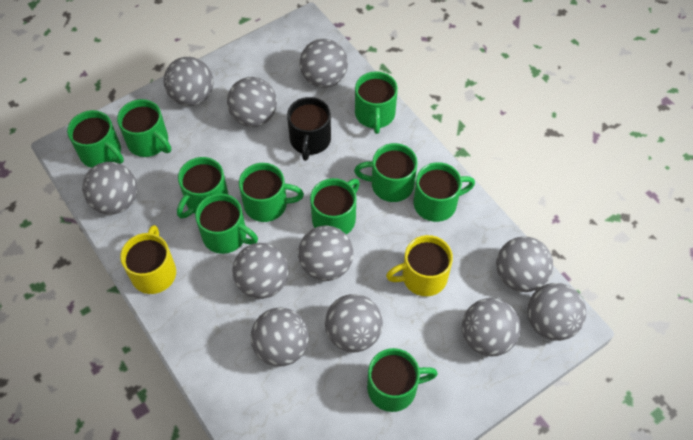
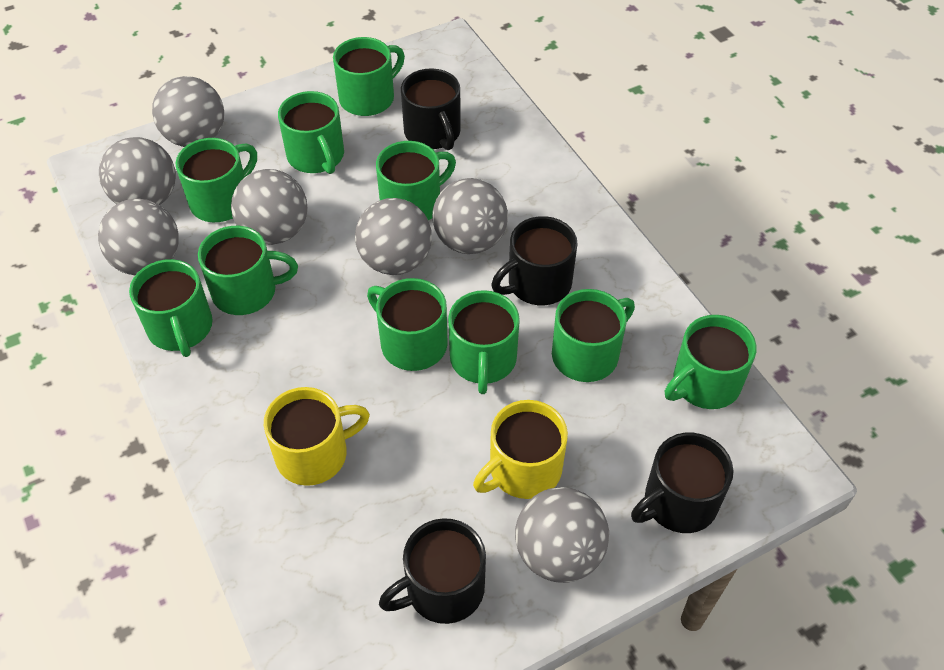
black mug: 1 -> 4
grey ball: 11 -> 7

